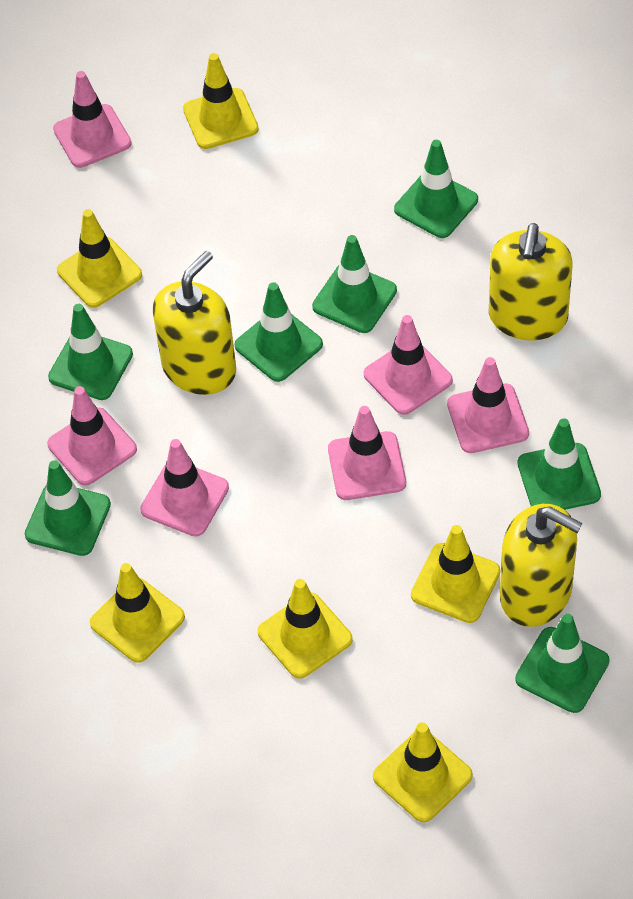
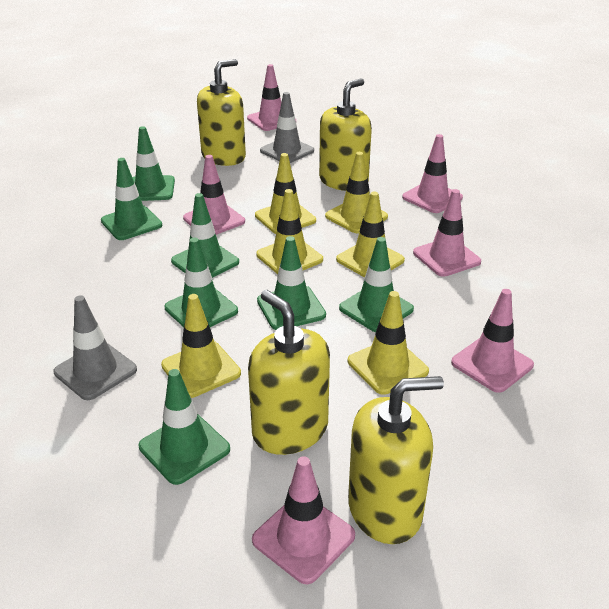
grey traffic cone: 0 -> 2
yellow soap dispenser: 3 -> 4

